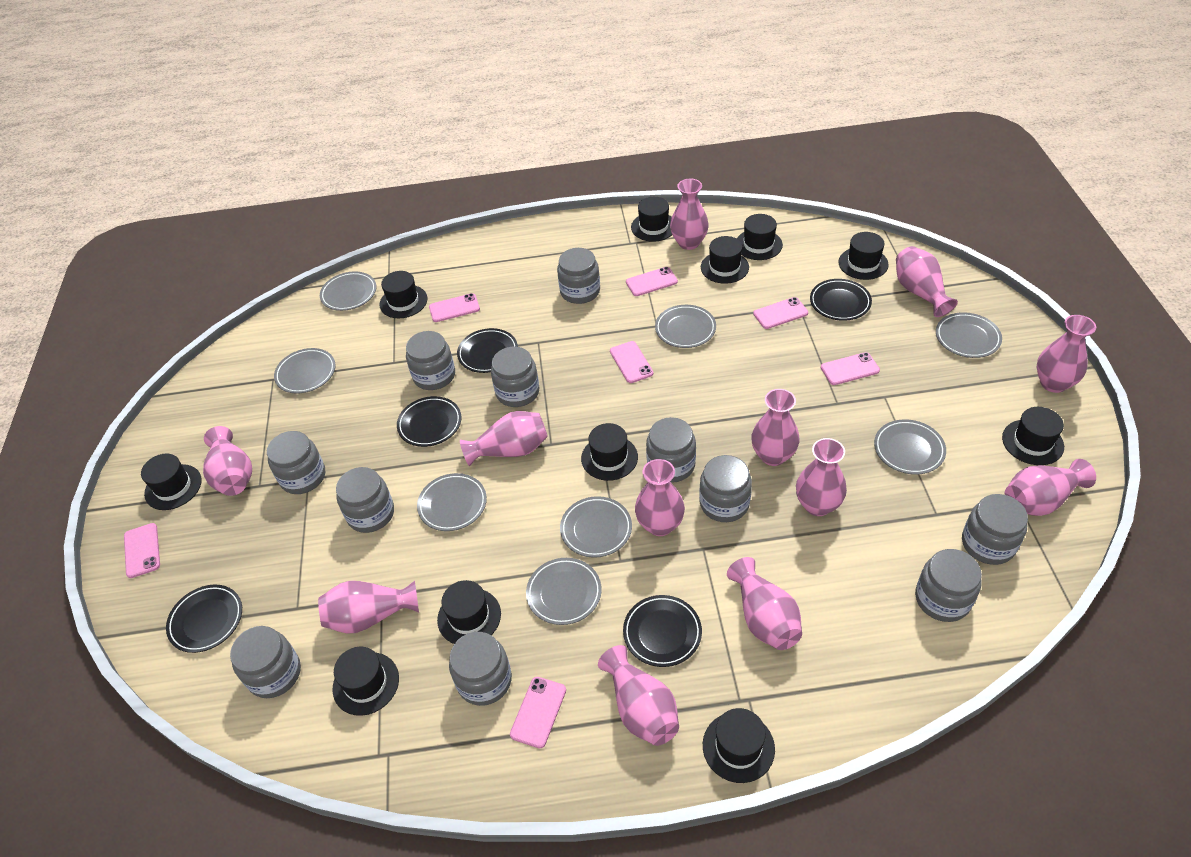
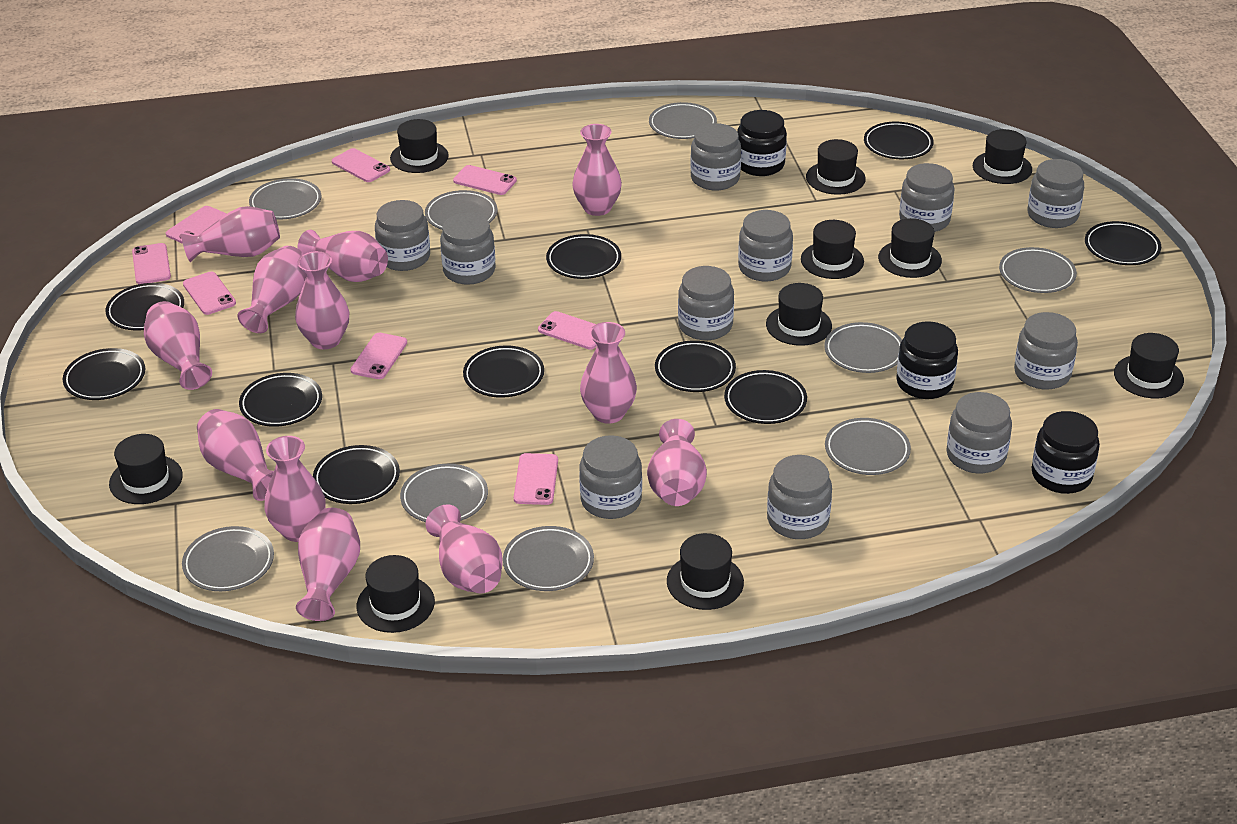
black hat: 11 -> 10
black jar: 0 -> 3
black plate: 5 -> 10
grey plate: 8 -> 9
pink phone: 7 -> 8

